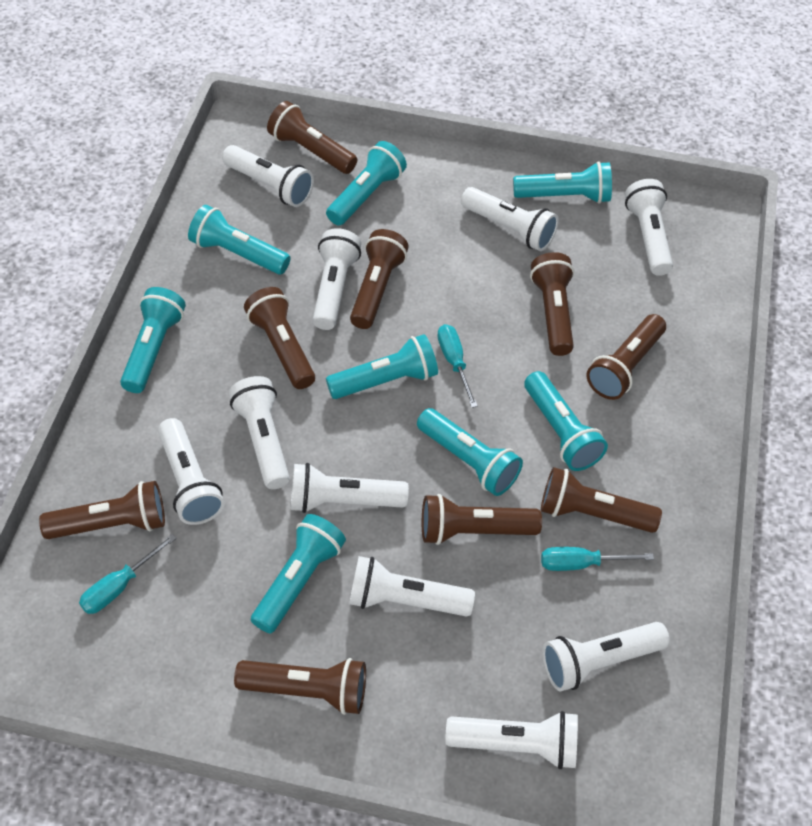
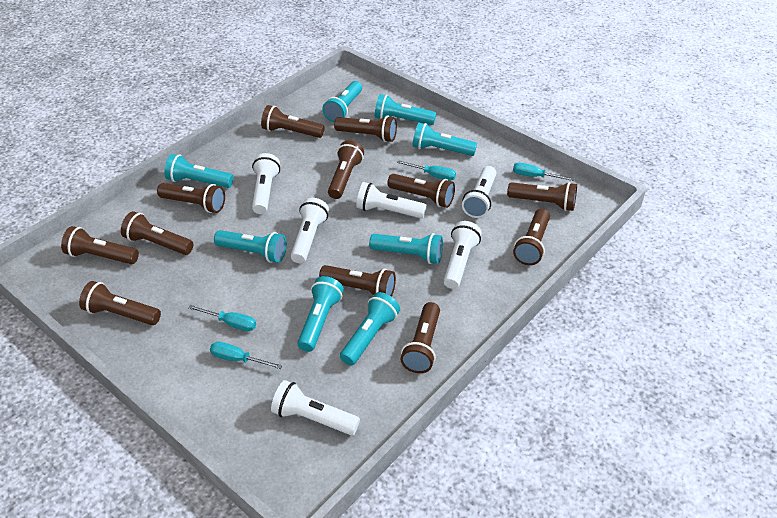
brown flashlight: 9 -> 12
turquoise screwdriver: 3 -> 4
white flashlight: 10 -> 6

